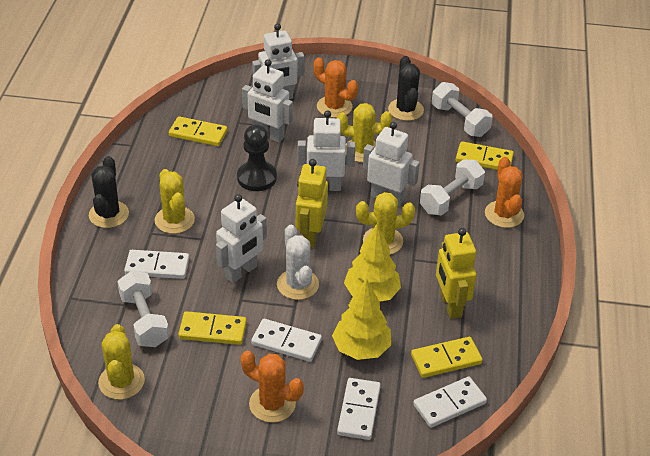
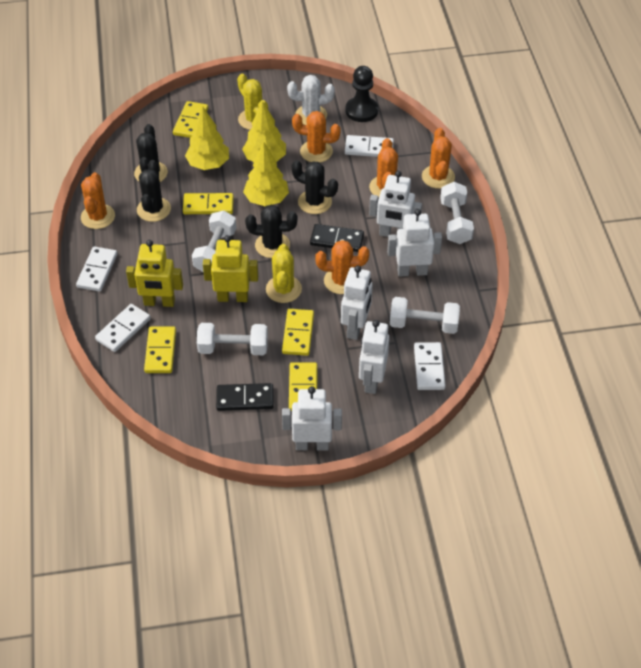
black cactus: 2 -> 4
black domino: 0 -> 2
orange cactus: 3 -> 5
white dumbbell: 3 -> 4
yellow cactus: 4 -> 2
yellow domino: 4 -> 5
yellow tree: 2 -> 3

